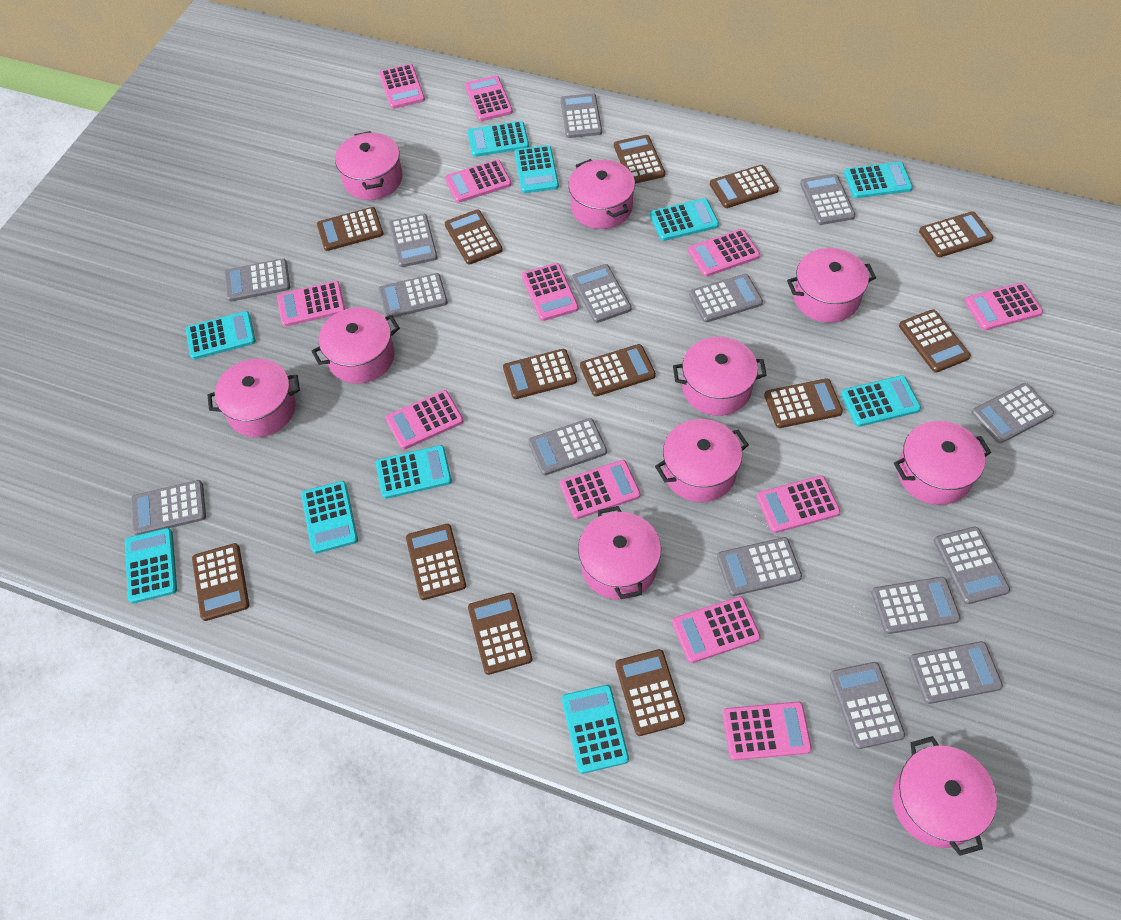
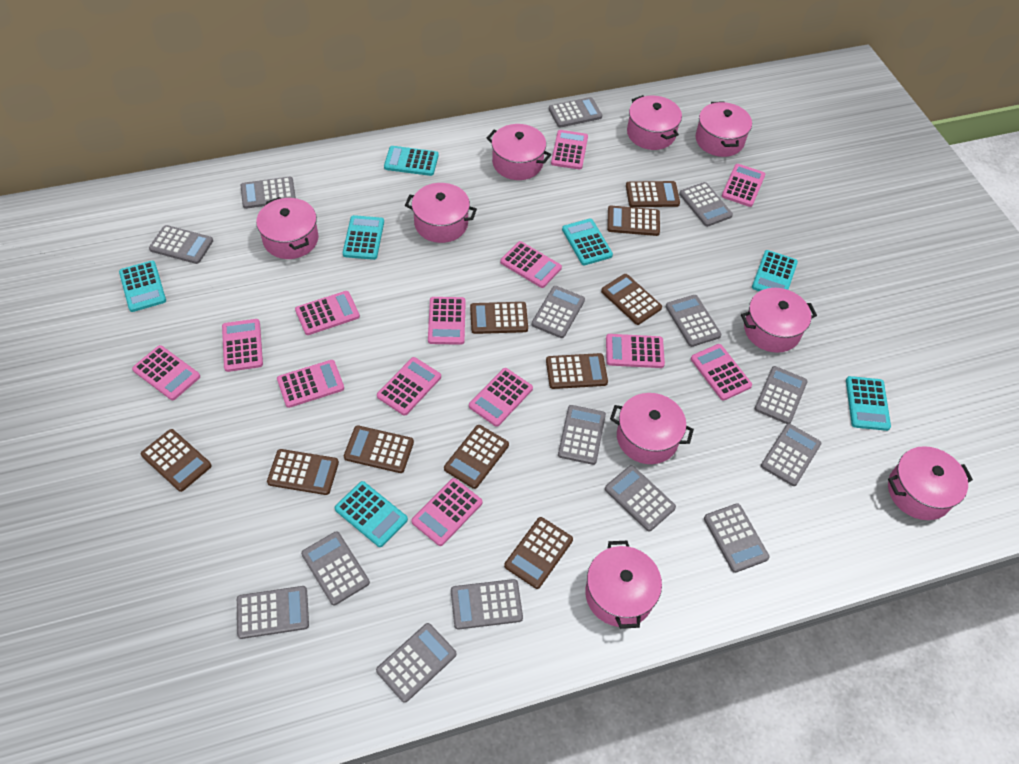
brown calculator: 13 -> 10
pink calculator: 12 -> 13
pink pot: 10 -> 9
turquoise calculator: 10 -> 7

